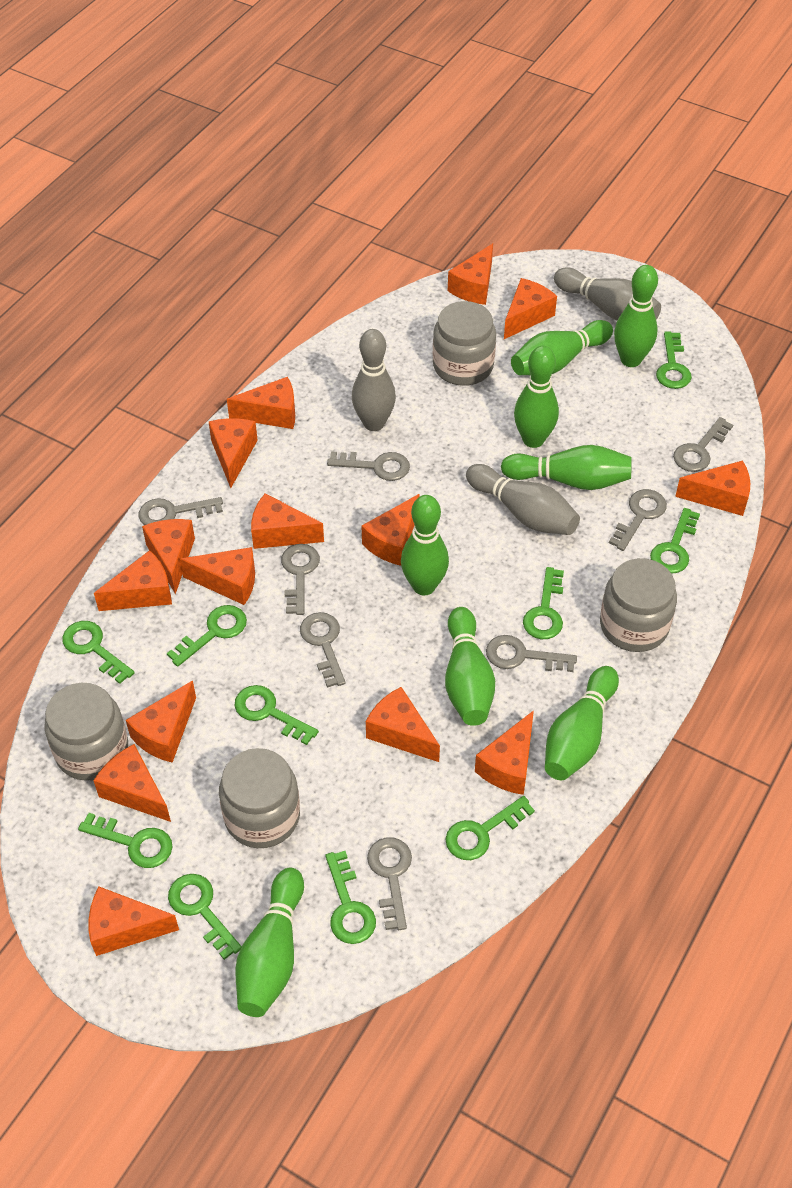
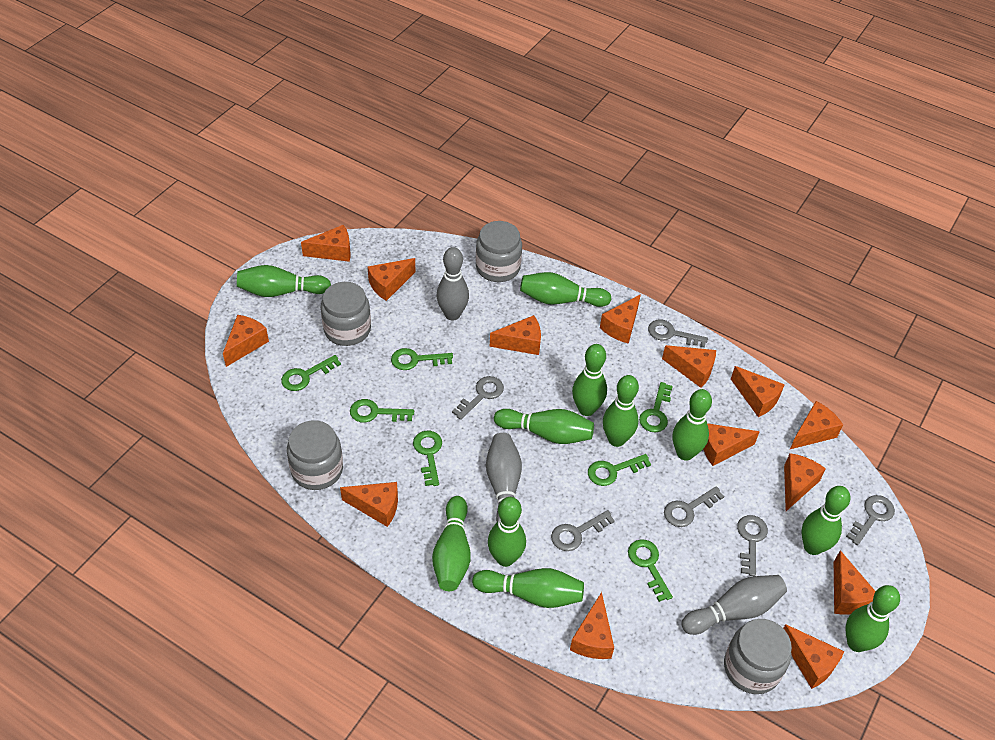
green bowling pin: 8 -> 11
green key: 10 -> 7
grey key: 8 -> 6
orange cheese: 15 -> 14

